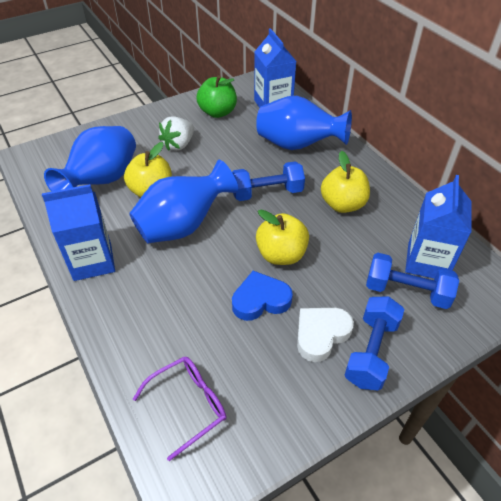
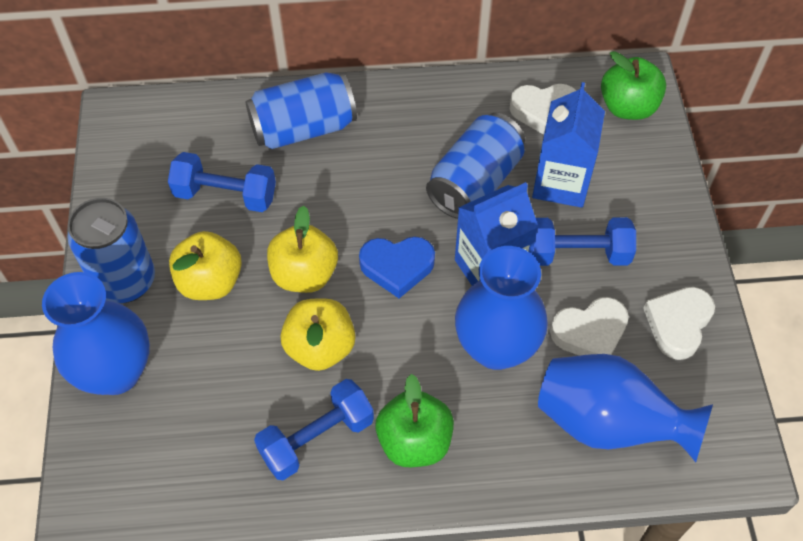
blue can: 0 -> 3
blue carton: 3 -> 2
green apple: 1 -> 2
purple glasses: 1 -> 0
white heart: 1 -> 3
white strawberry: 1 -> 0

